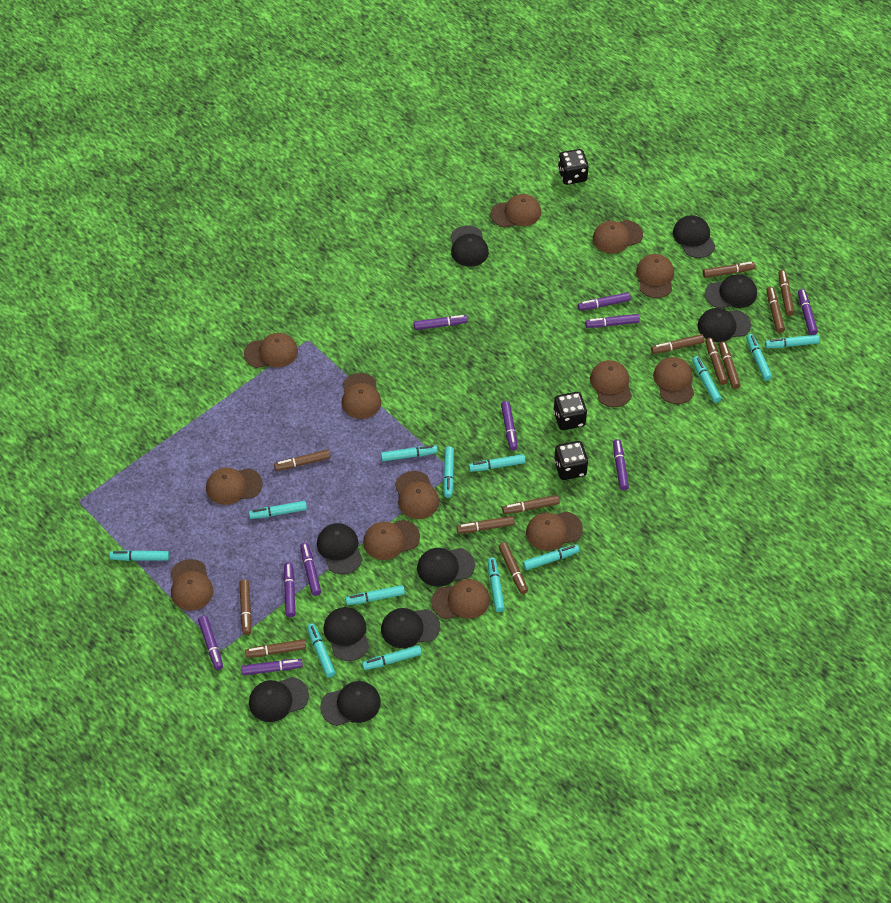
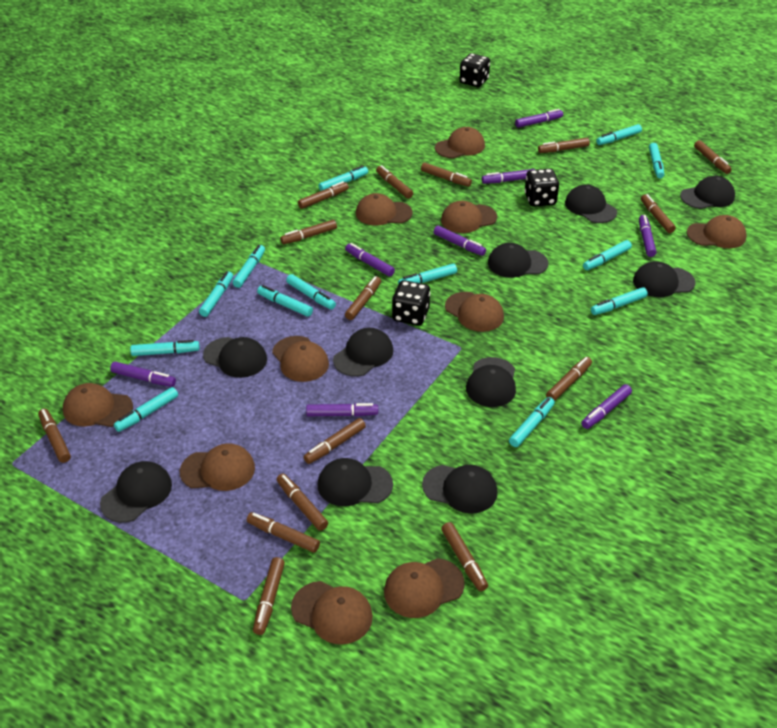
brown cap: 13 -> 10
brown marker: 12 -> 15
purple marker: 10 -> 8

